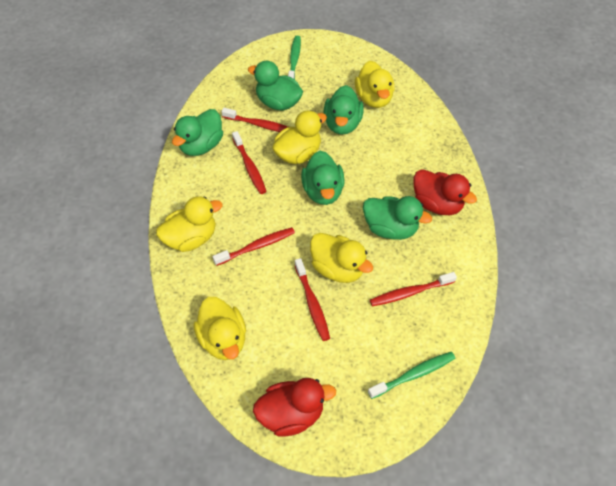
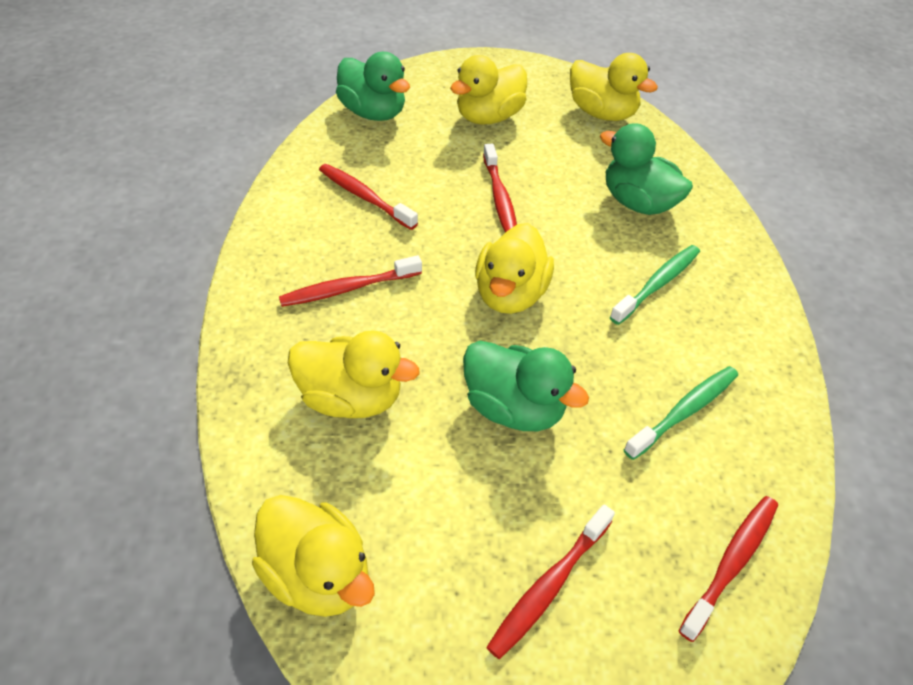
green duck: 5 -> 3
red duck: 2 -> 0

